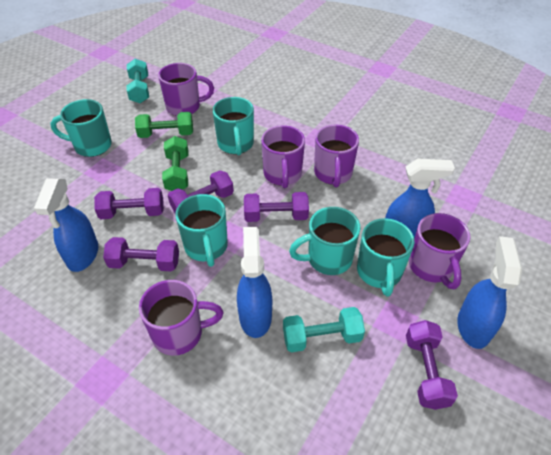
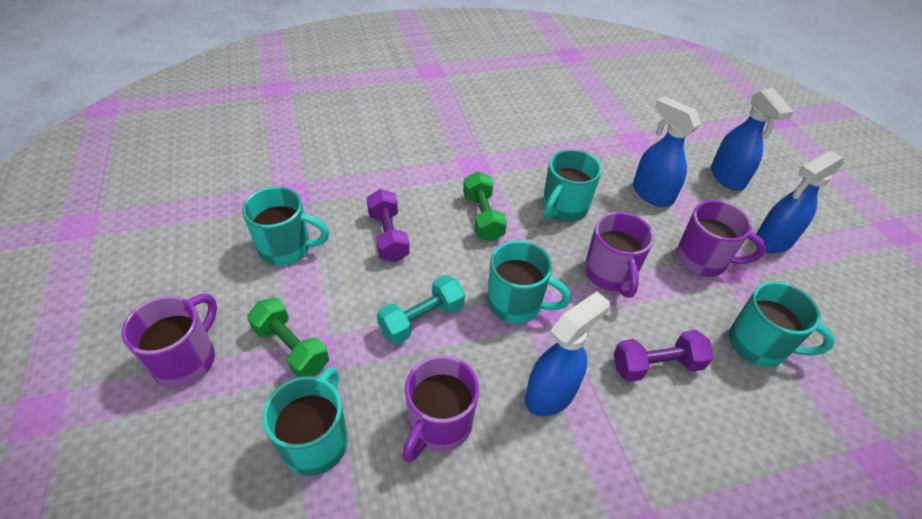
purple dumbbell: 5 -> 2
purple mug: 5 -> 4
turquoise dumbbell: 2 -> 1

